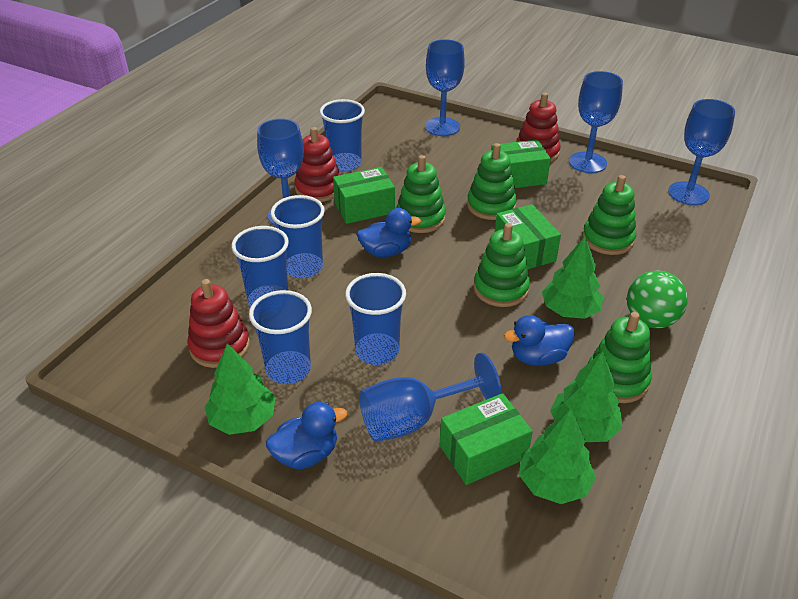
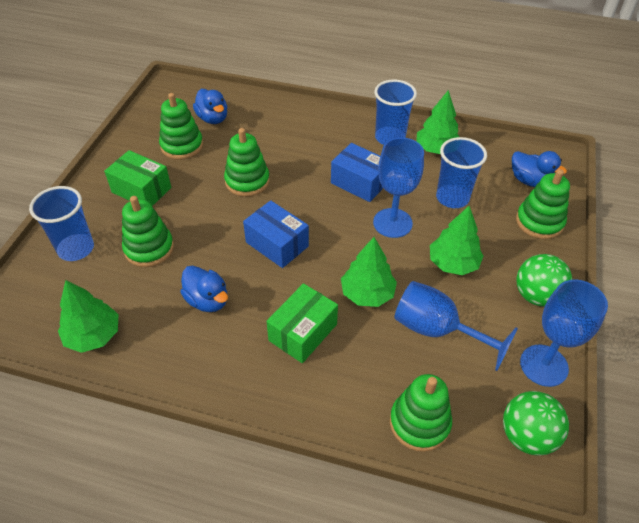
blue box: 0 -> 2
blue cup: 5 -> 3
blue goblet: 5 -> 3
green ball: 1 -> 2
green box: 4 -> 2
red stacking toy: 3 -> 0

